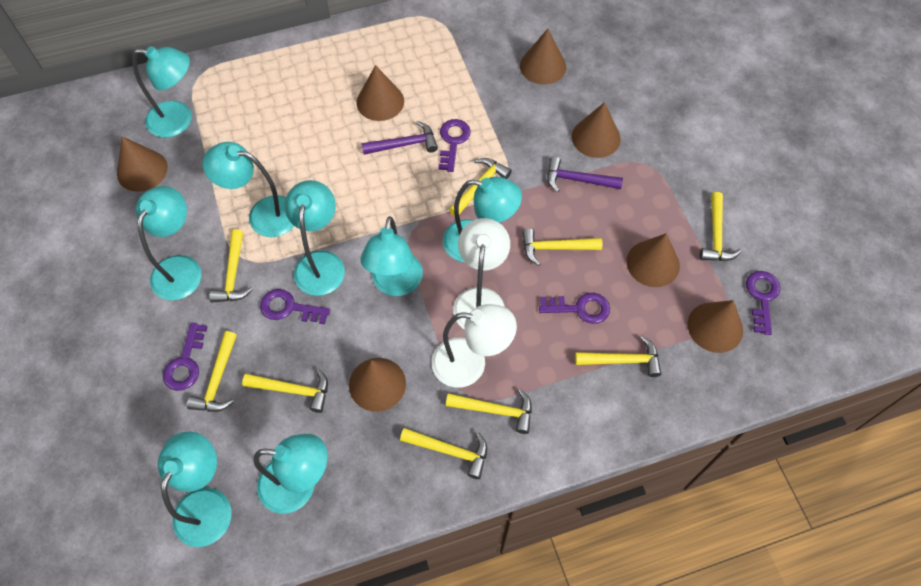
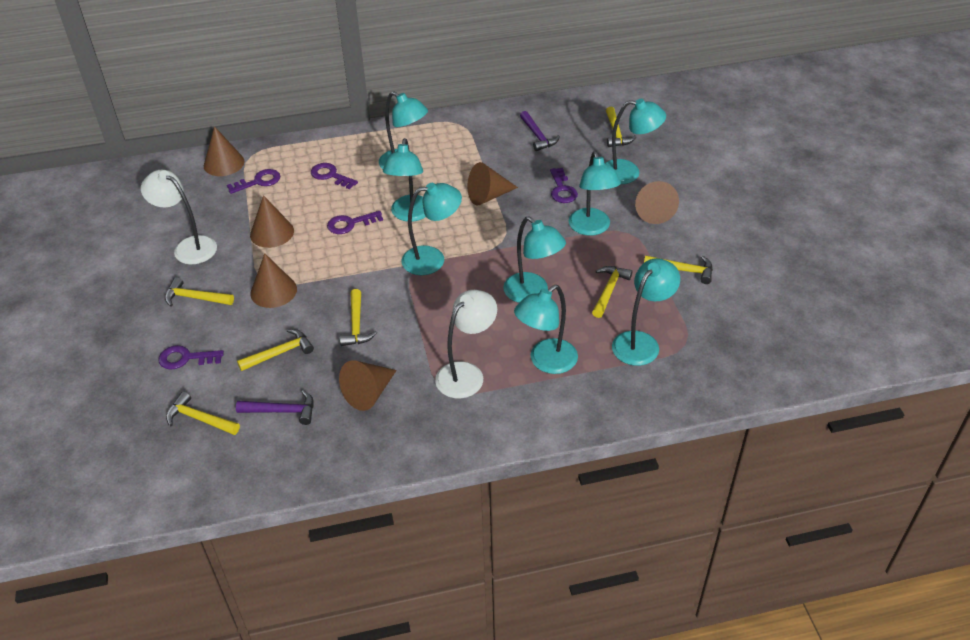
brown cone: 7 -> 6
yellow hammer: 9 -> 7

